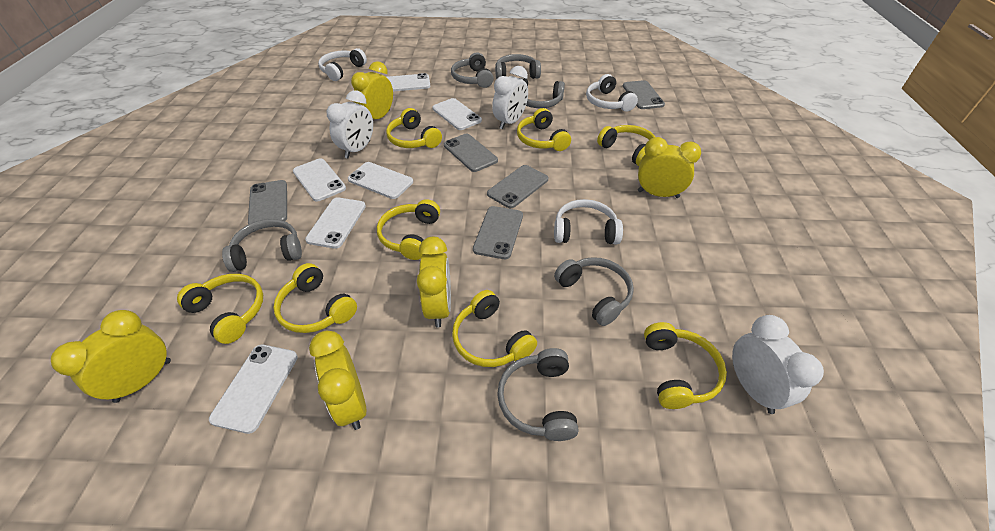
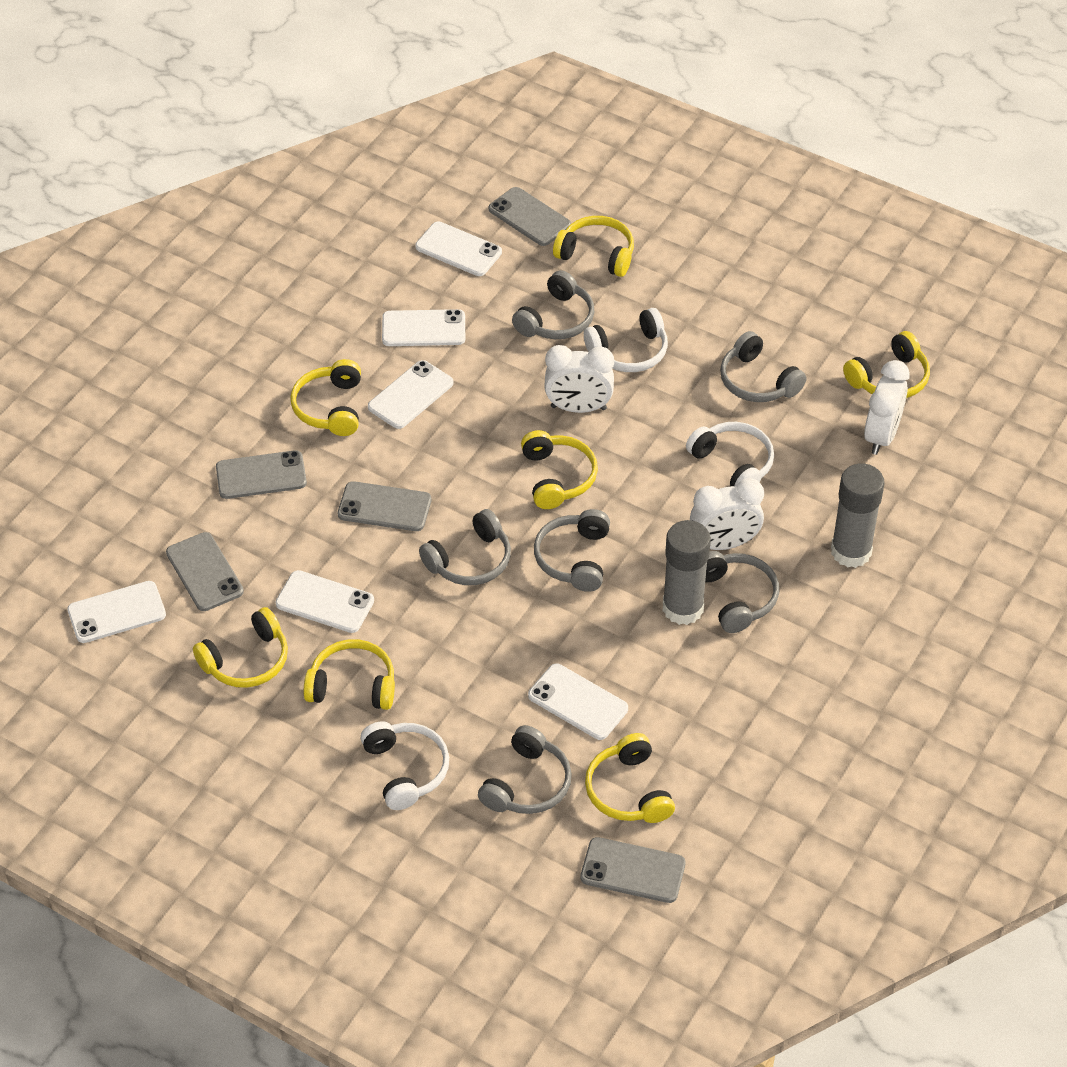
grey glue stick: 0 -> 2
yellow clock: 5 -> 0
yellow headphones: 8 -> 7

